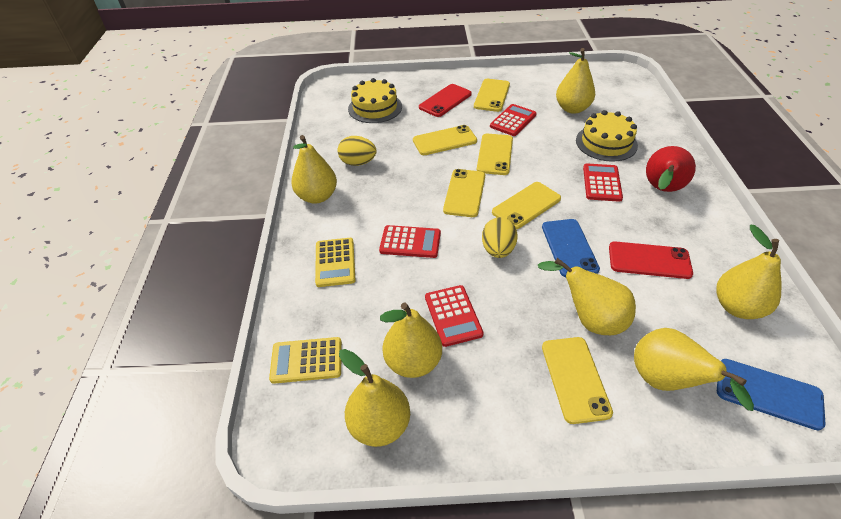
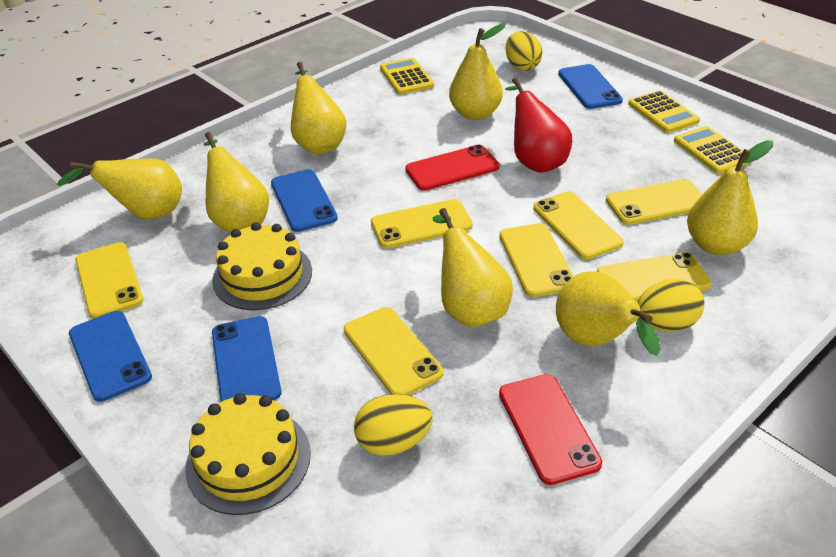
blue phone: 2 -> 4
red calculator: 4 -> 0
yellow calculator: 2 -> 3
yellow egg: 2 -> 3
yellow phone: 6 -> 7

